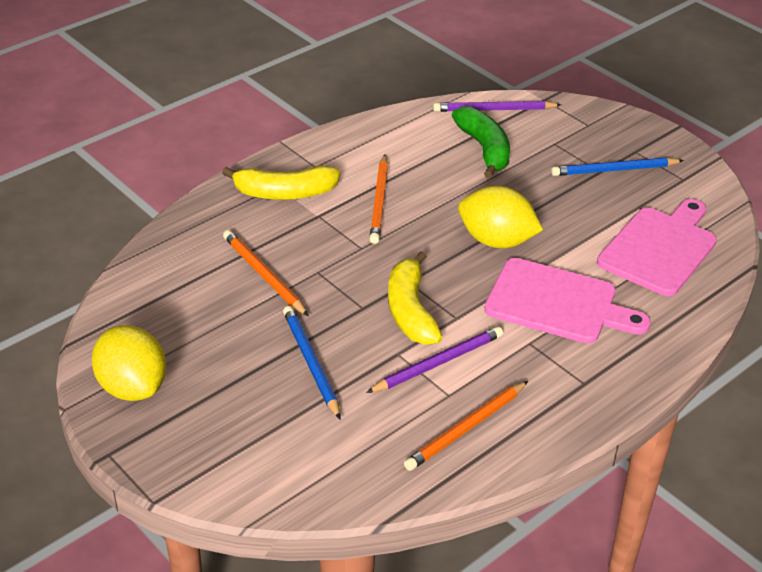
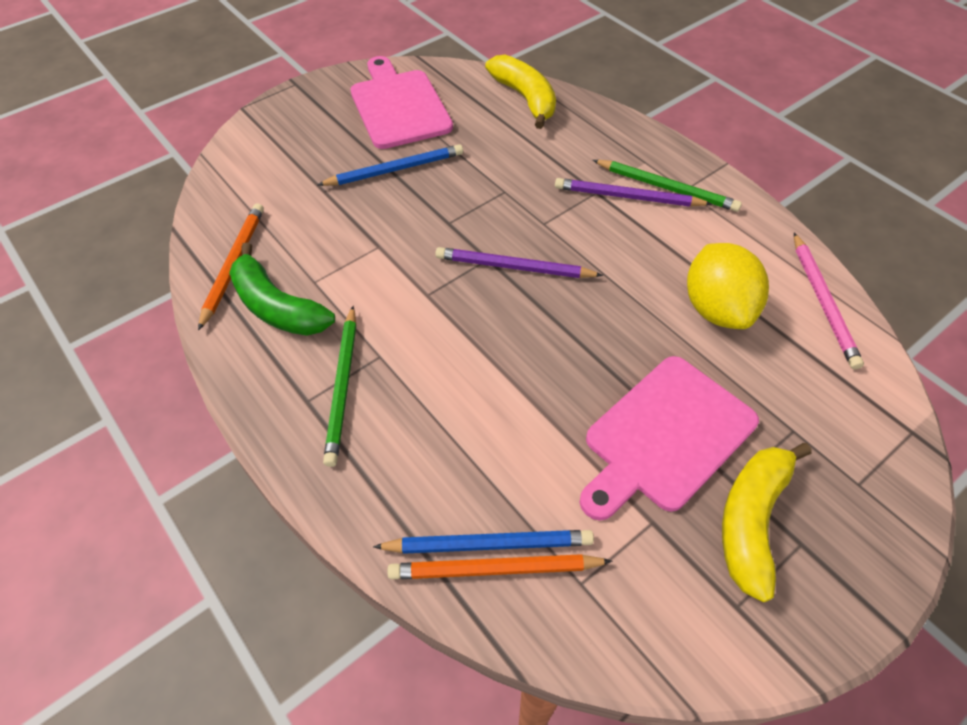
green pencil: 0 -> 2
orange pencil: 3 -> 2
pink pencil: 0 -> 1
yellow lemon: 2 -> 1

